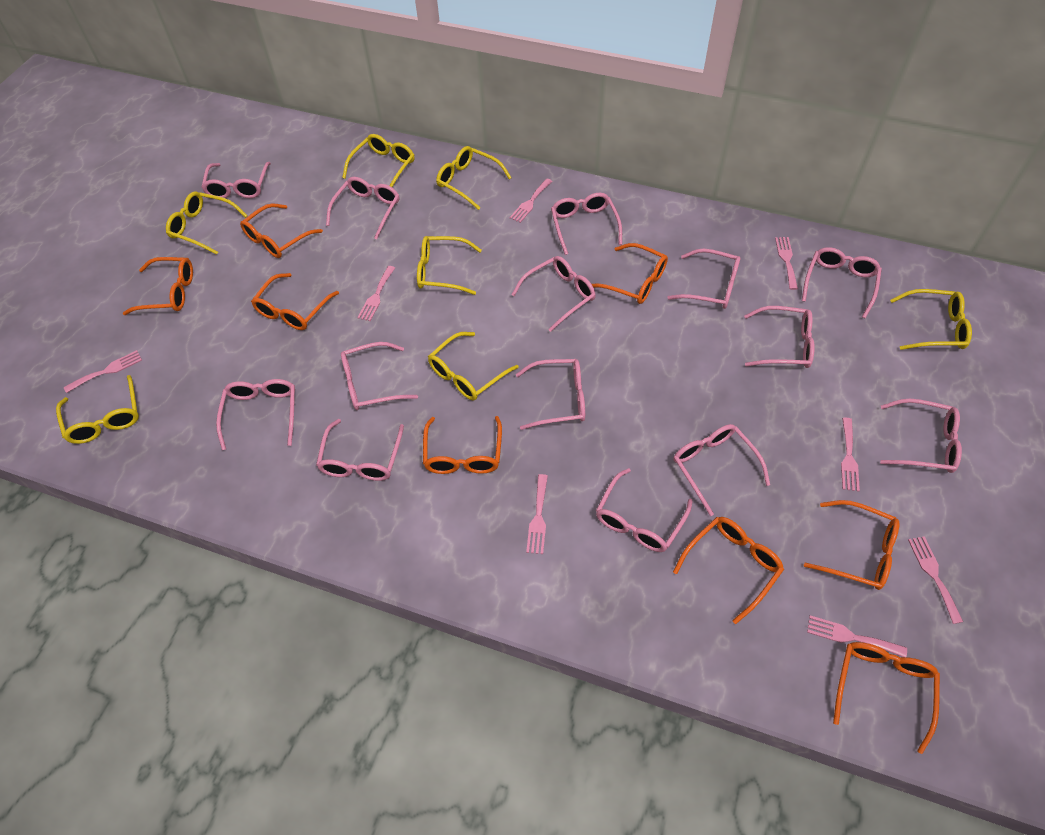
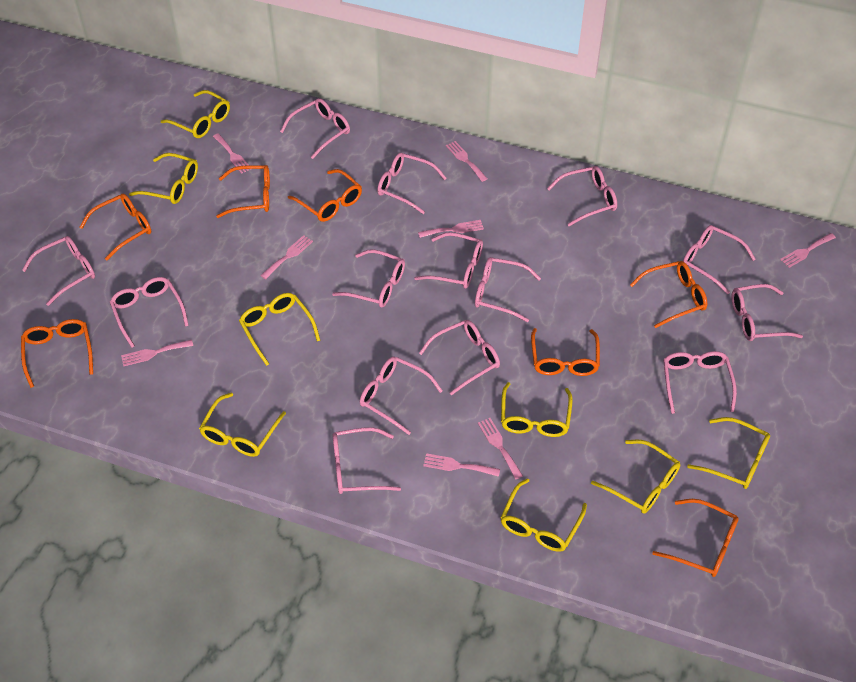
orange glasses: 8 -> 7
yellow glasses: 7 -> 8

